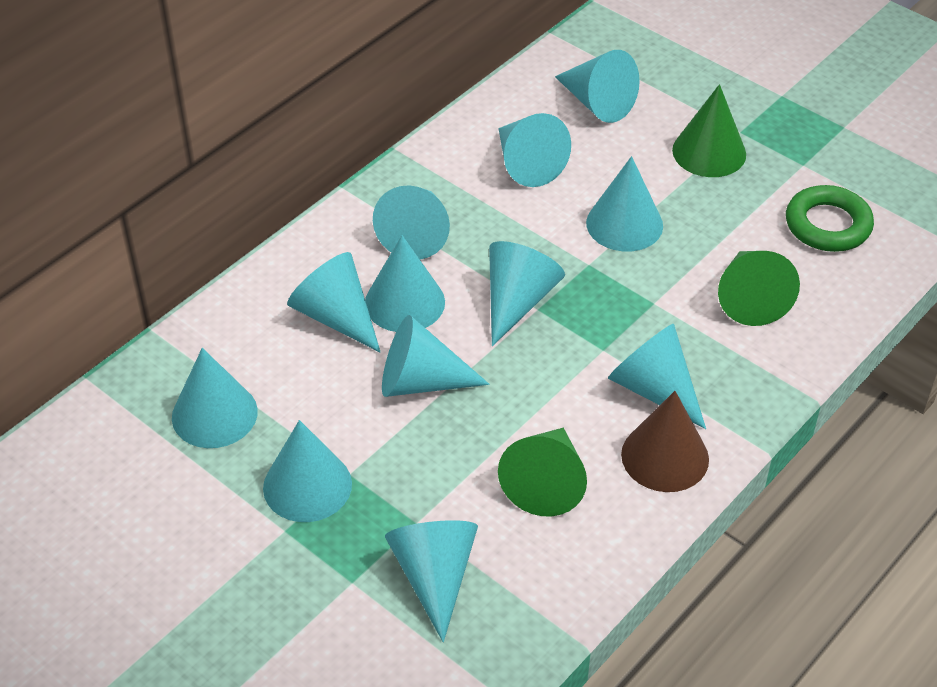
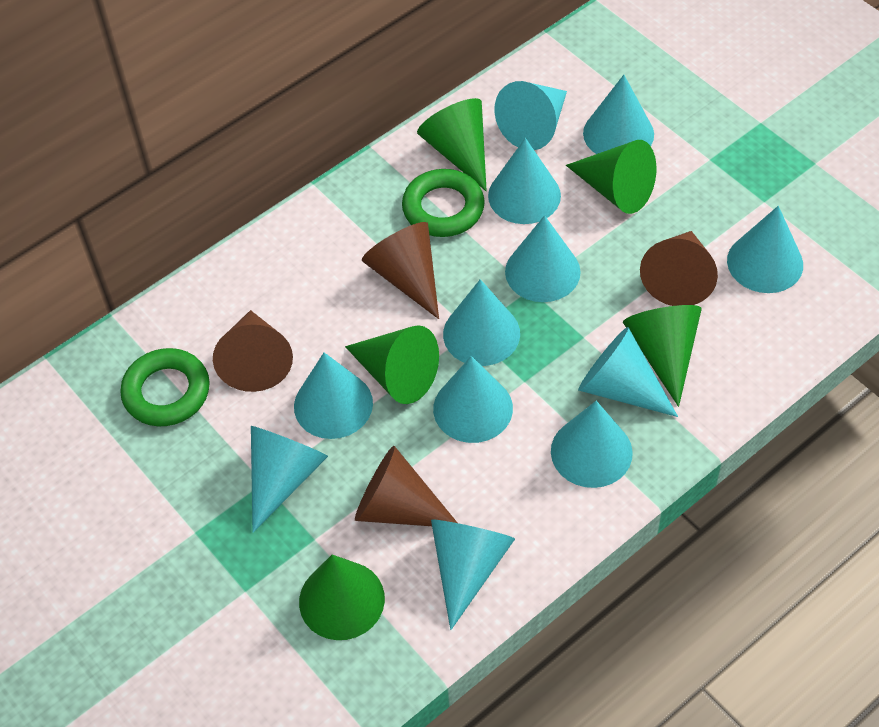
brown cone: 1 -> 4
green cone: 3 -> 5
green ring: 1 -> 2

